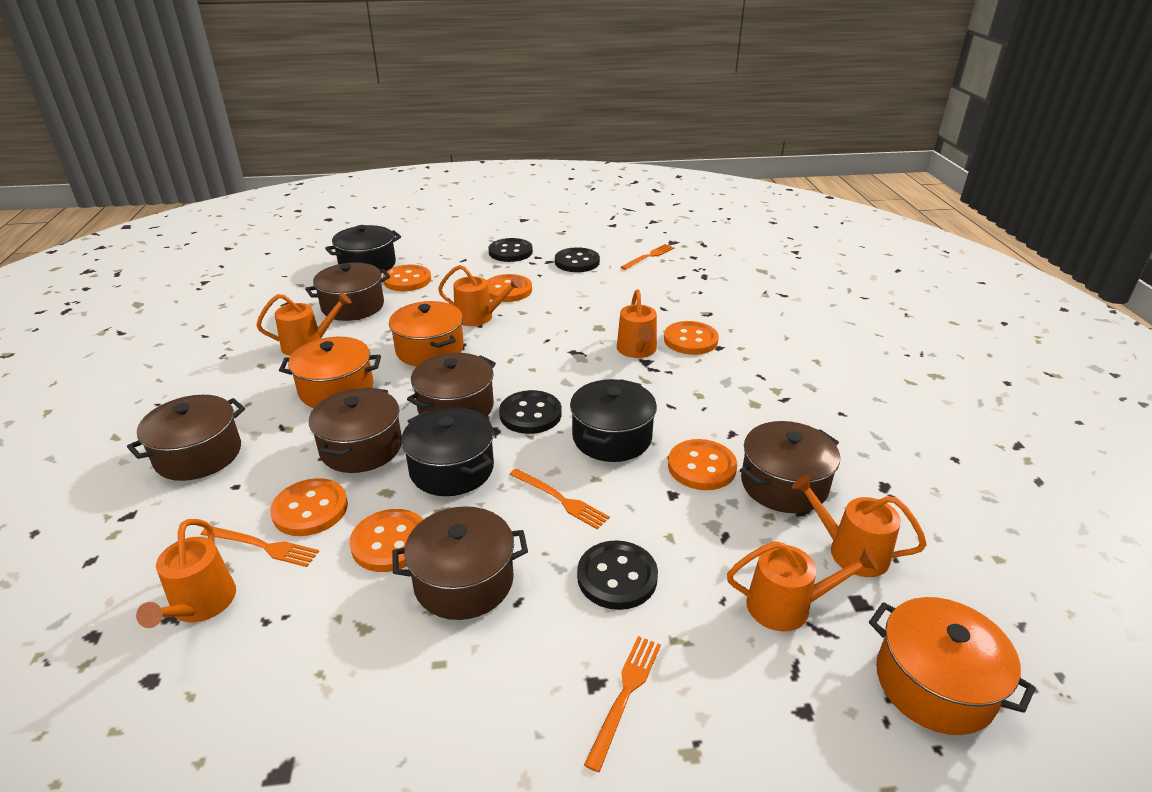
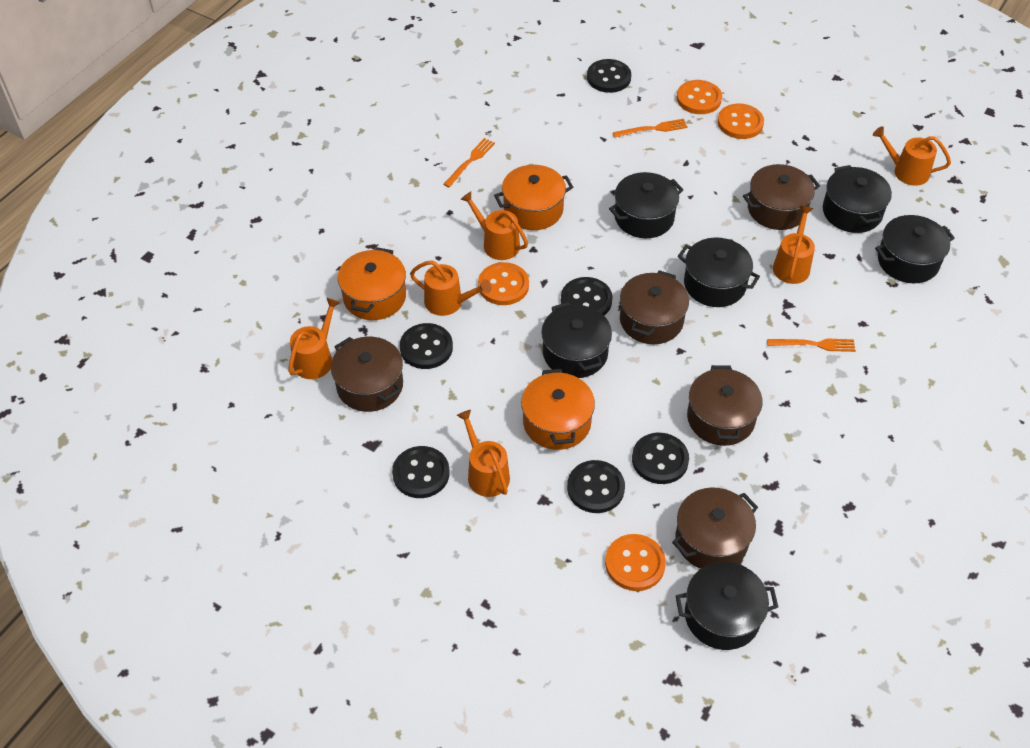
black button: 4 -> 6
black pot: 3 -> 6
brown pot: 6 -> 5
orange button: 6 -> 4
orange fork: 4 -> 3

